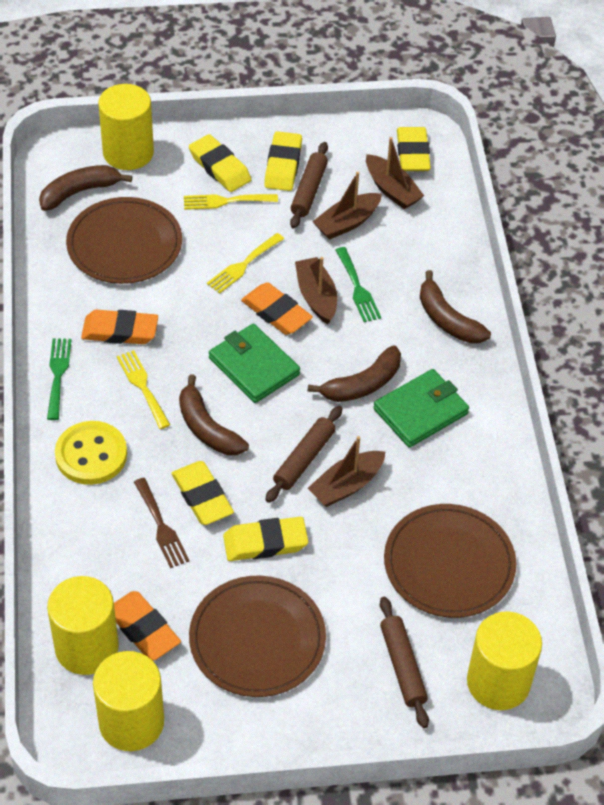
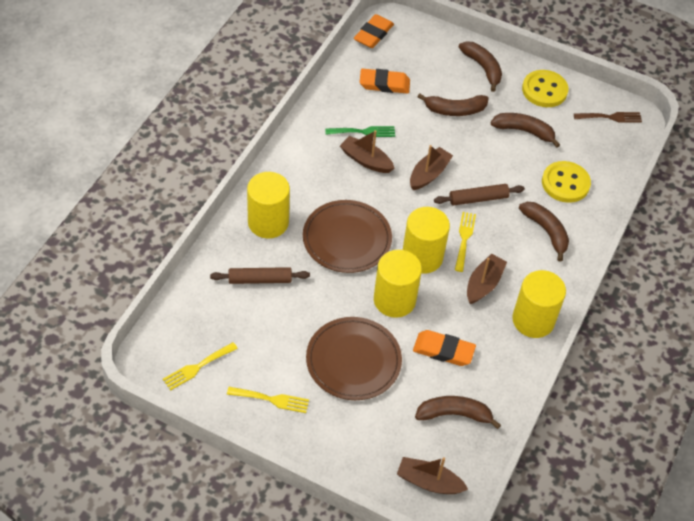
brown banana: 4 -> 5
brown plate: 3 -> 2
brown rolling pin: 3 -> 2
green fork: 2 -> 1
green wallet: 2 -> 0
yellow button: 1 -> 2
yellow eraser: 5 -> 0

